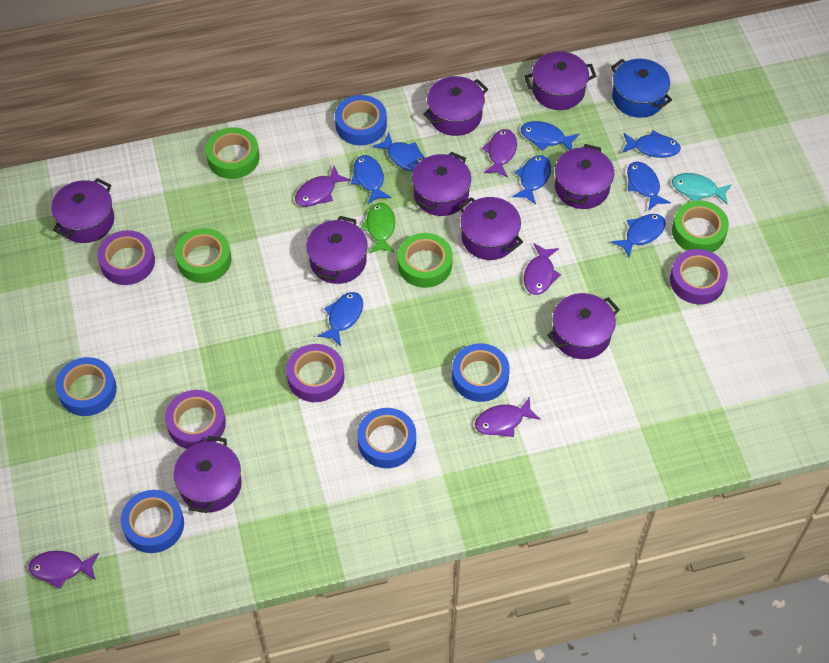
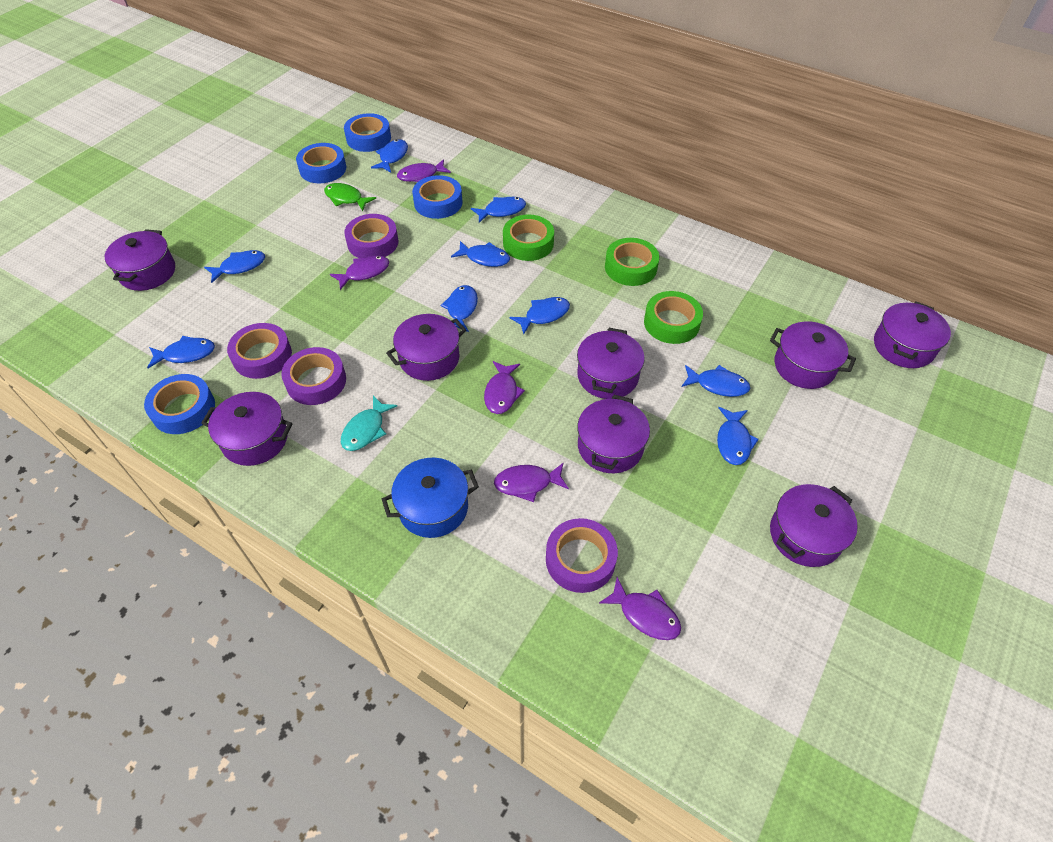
blue fish: 8 -> 9
blue tape: 5 -> 4
green tape: 4 -> 3
purple pot: 9 -> 8

